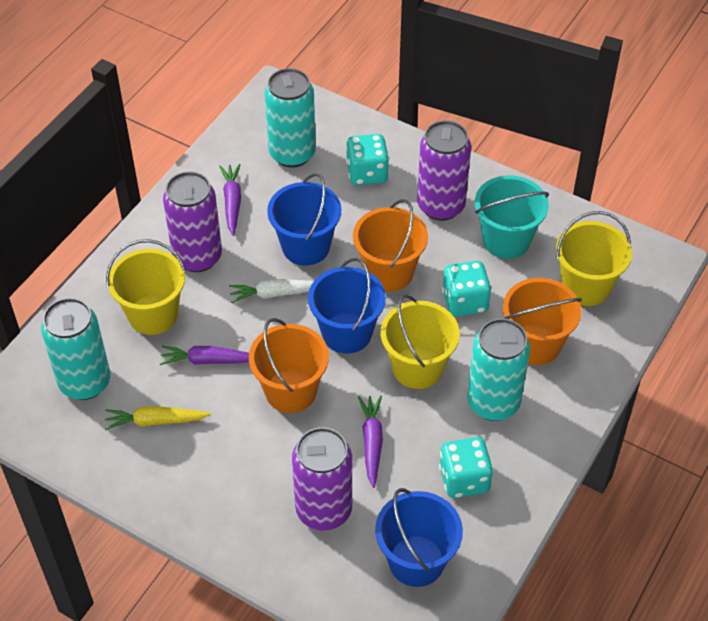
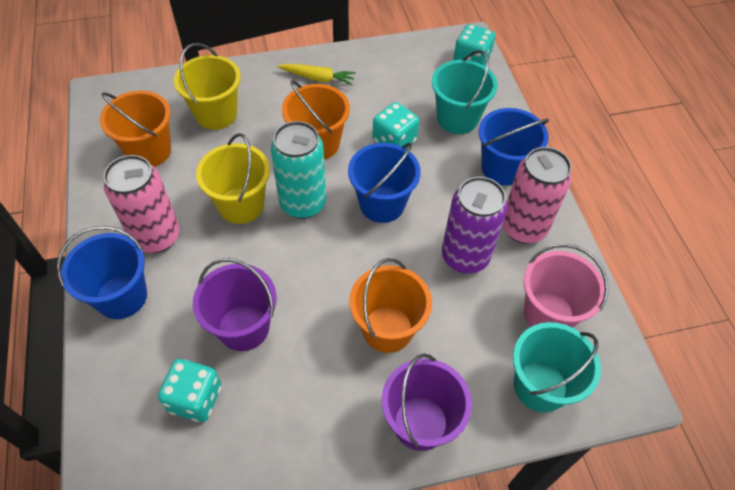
pink bucket: 0 -> 1
pink can: 0 -> 2
purple bucket: 0 -> 2
purple can: 3 -> 1
purple carrot: 3 -> 0
turquoise bucket: 1 -> 2
turquoise can: 3 -> 1
white carrot: 1 -> 0
yellow bucket: 3 -> 2

